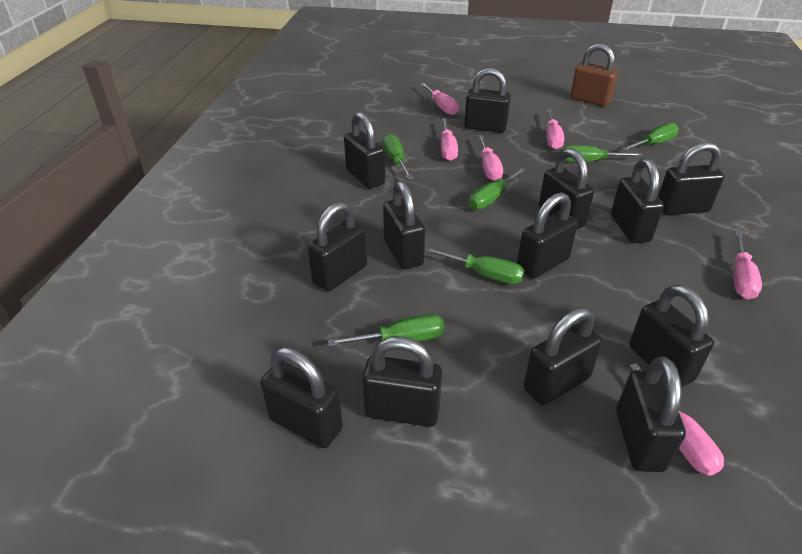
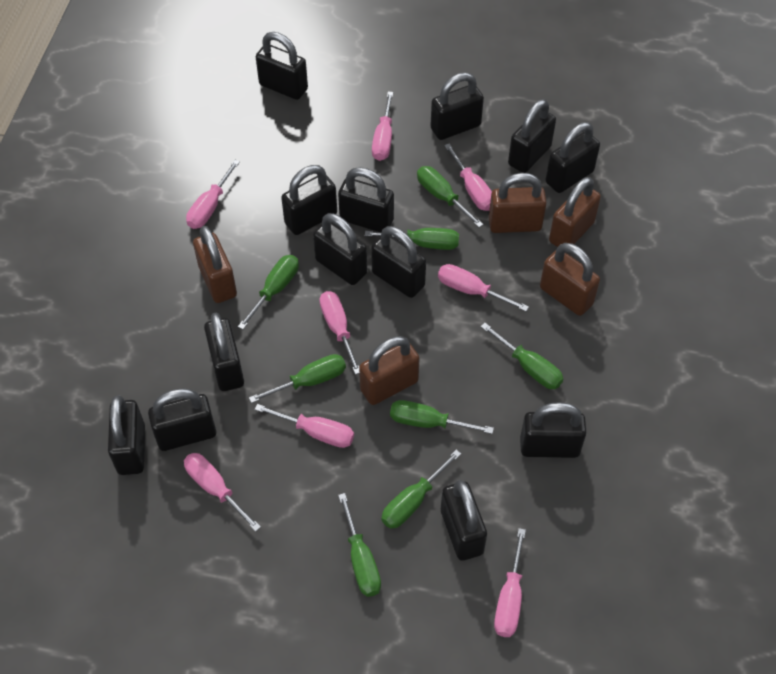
brown padlock: 1 -> 5
green screwdriver: 6 -> 8
pink screwdriver: 6 -> 8

